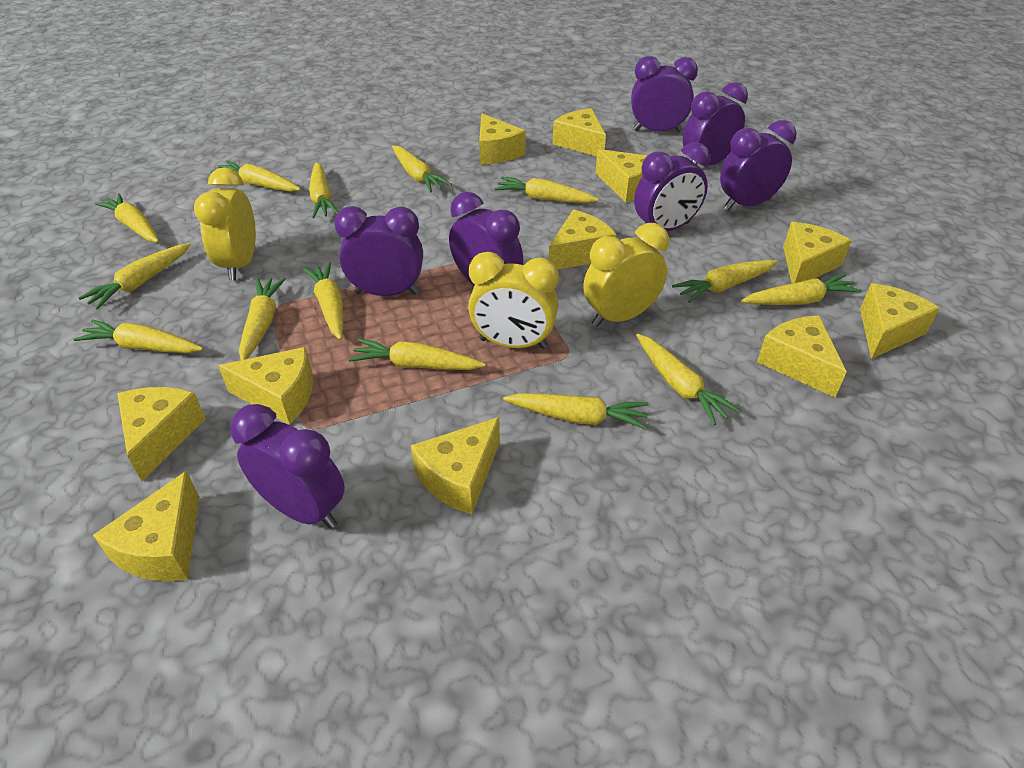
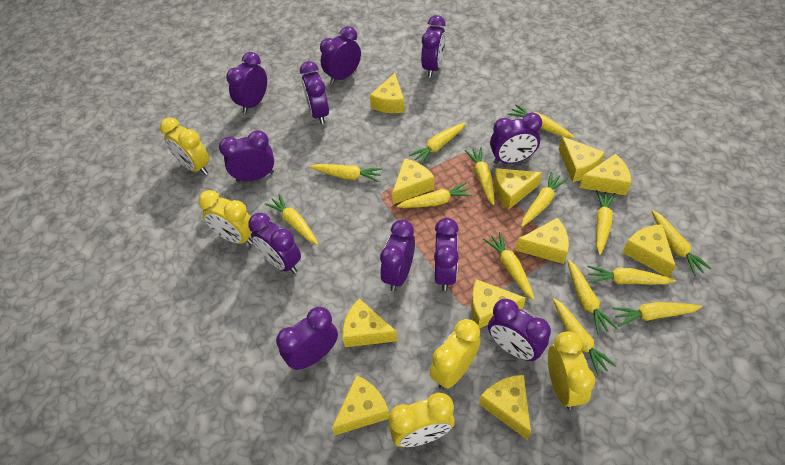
purple clock: 7 -> 11
yellow clock: 3 -> 5

